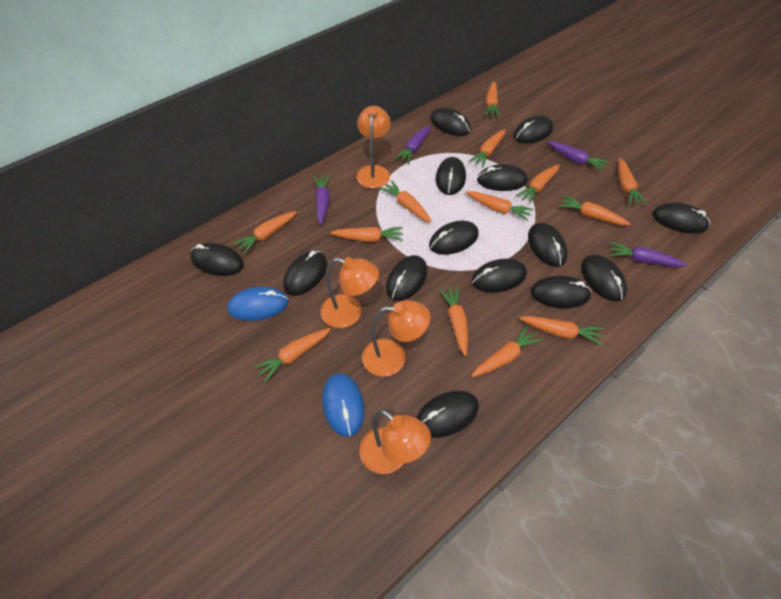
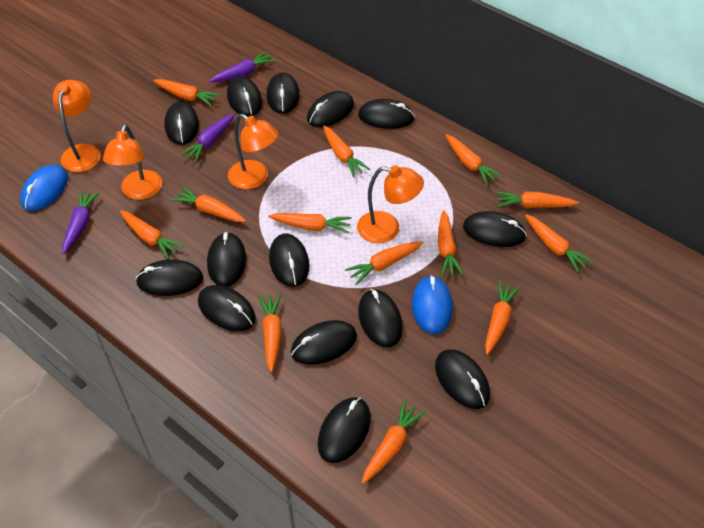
purple carrot: 4 -> 3

